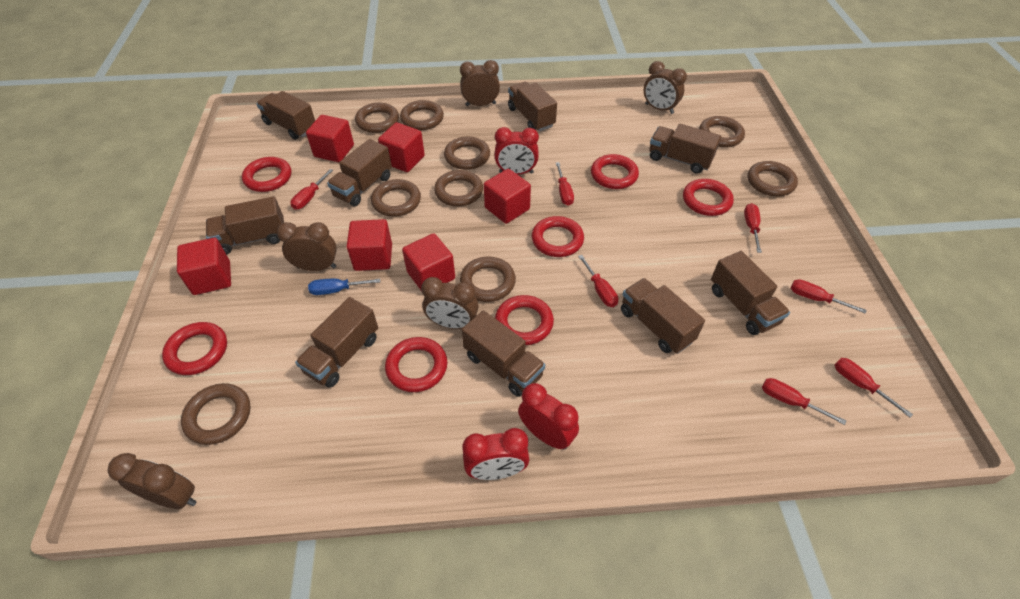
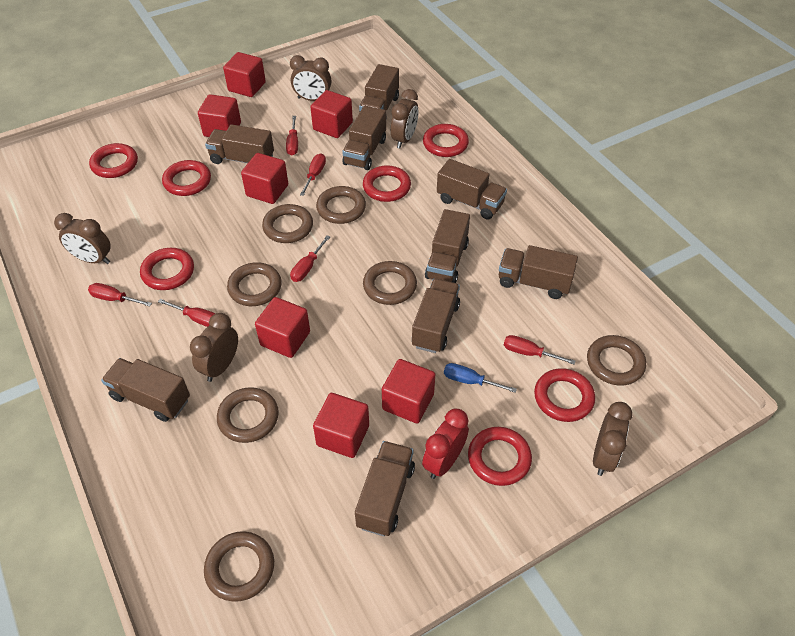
brown ring: 9 -> 7
red clock: 3 -> 1
red cube: 6 -> 7
red screwdriver: 7 -> 6

